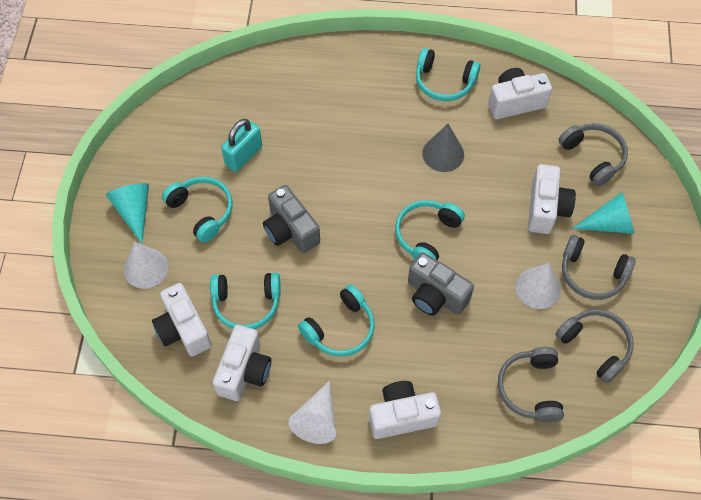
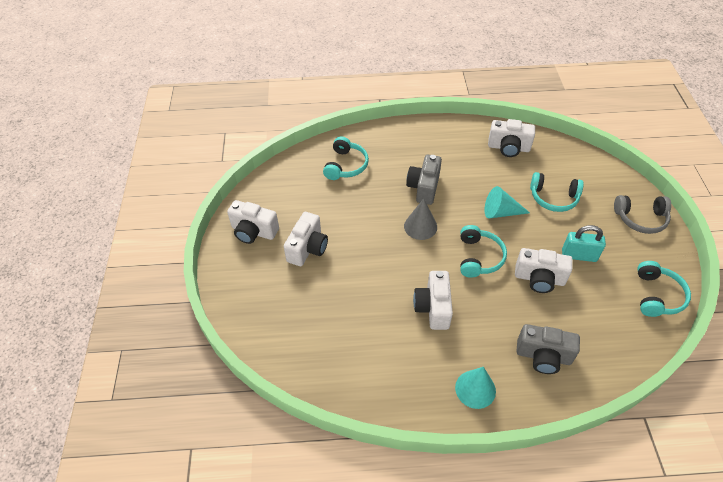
grey headphones: 4 -> 1
turquoise headphones: 5 -> 4
white cone: 3 -> 0

